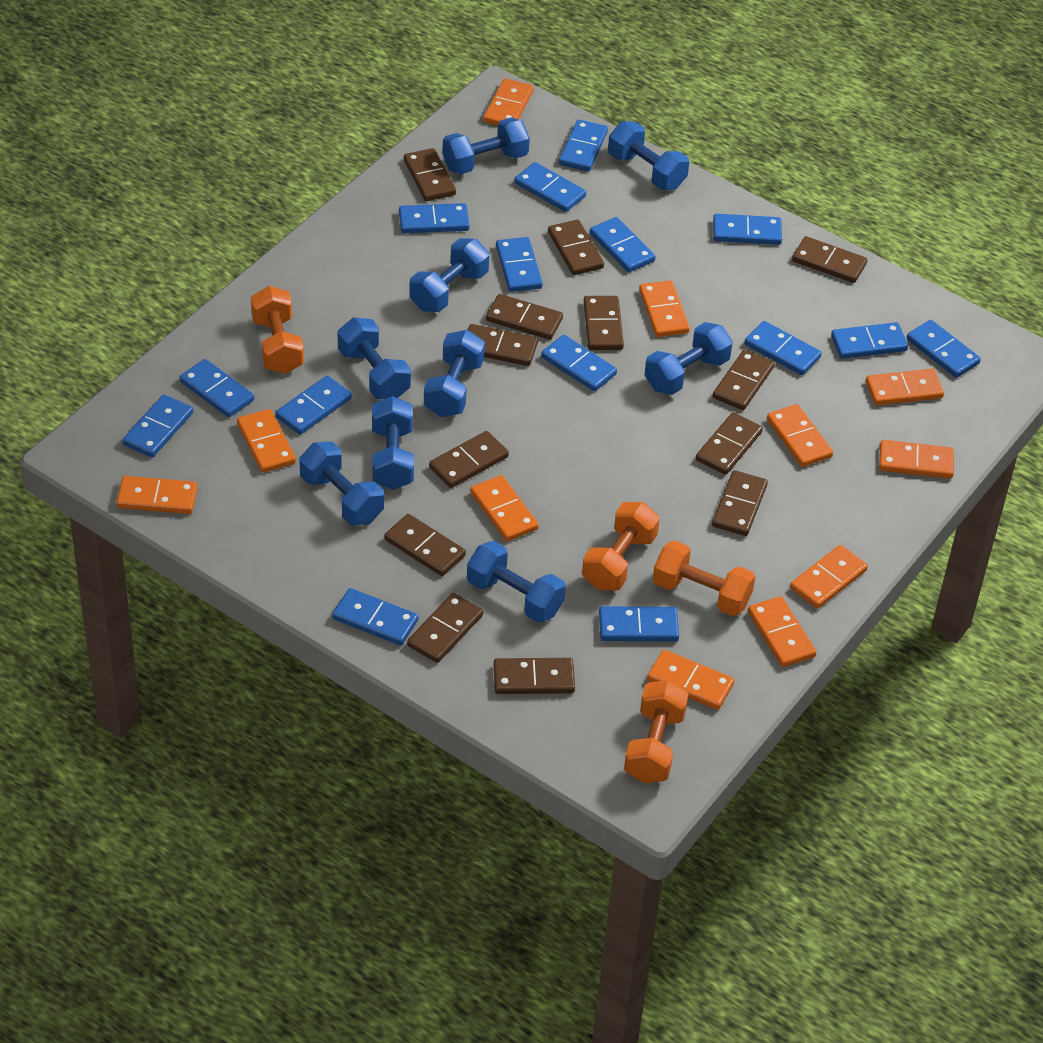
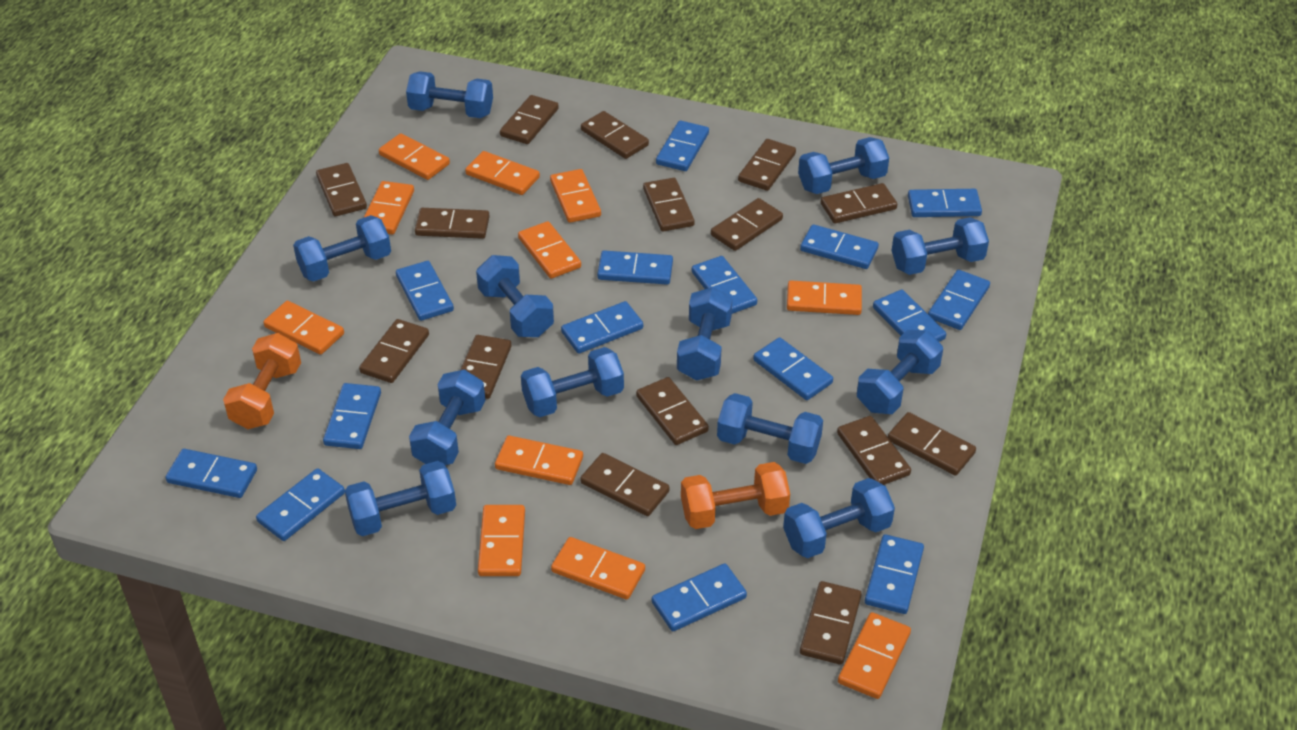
blue dumbbell: 9 -> 12
brown domino: 13 -> 15
orange dumbbell: 4 -> 2

